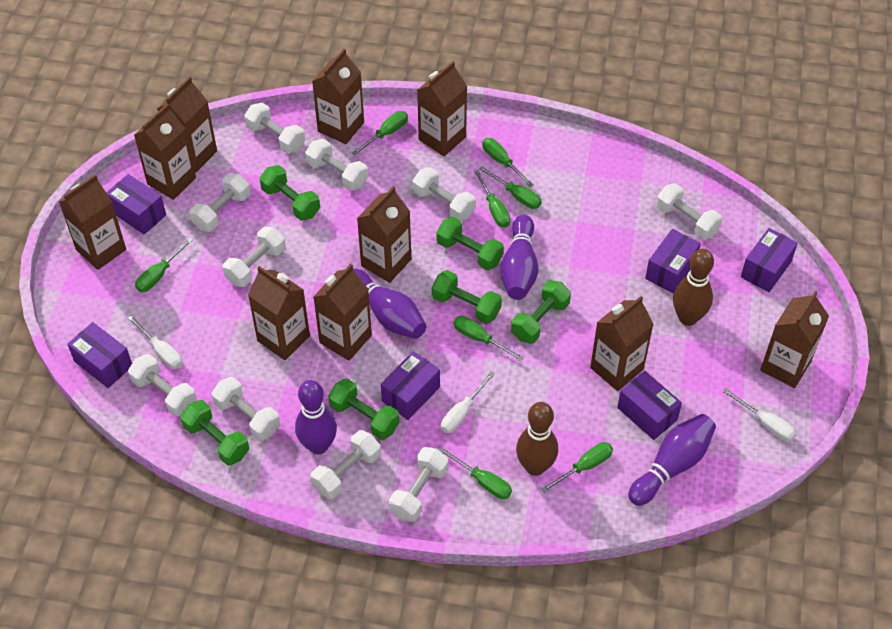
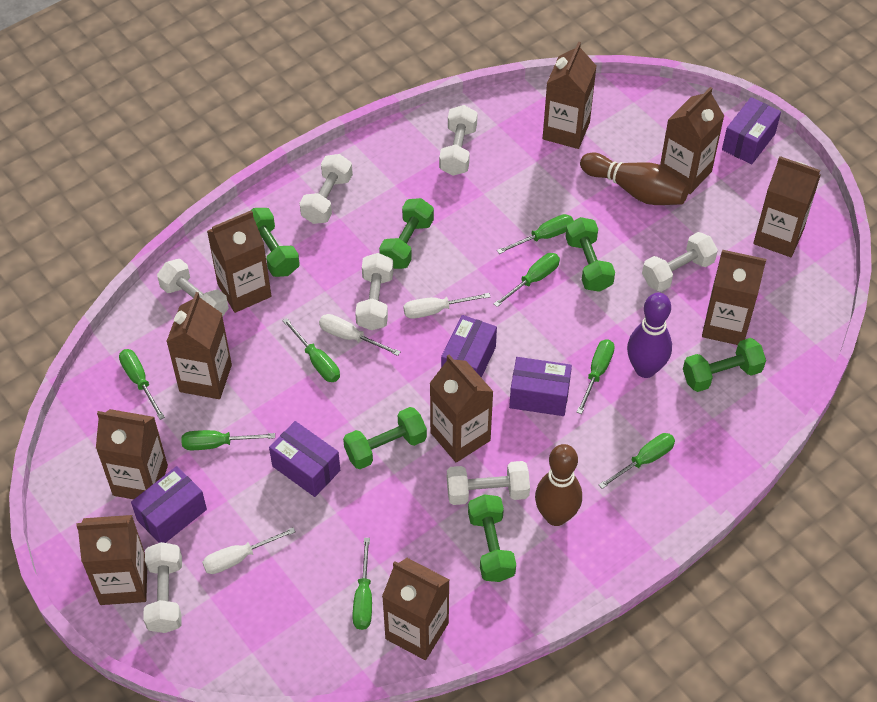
purple bowling pin: 4 -> 1
purple box: 6 -> 5
white dumbbell: 10 -> 7

